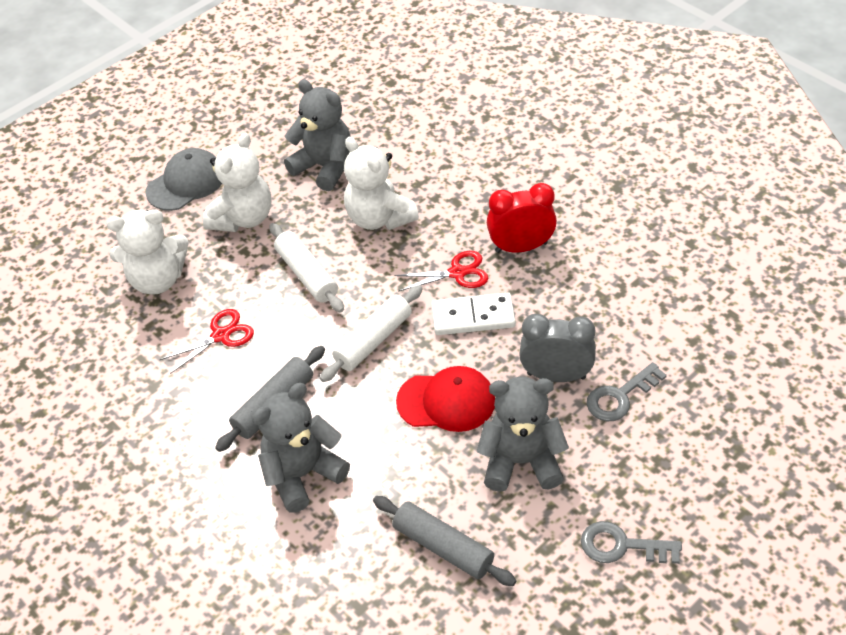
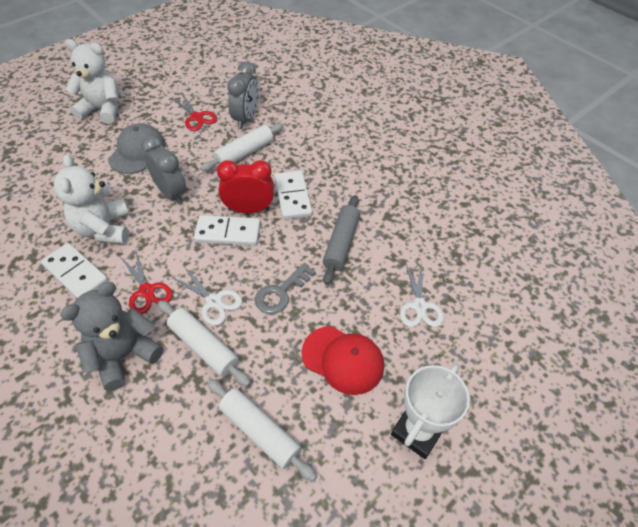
grey clock: 1 -> 2
grey key: 2 -> 1
grey rolling pin: 2 -> 1
grey teddy bear: 3 -> 1
white domino: 1 -> 3
white rolling pin: 2 -> 3
white scissors: 0 -> 2
white teddy bear: 3 -> 2
white trophy: 0 -> 1

